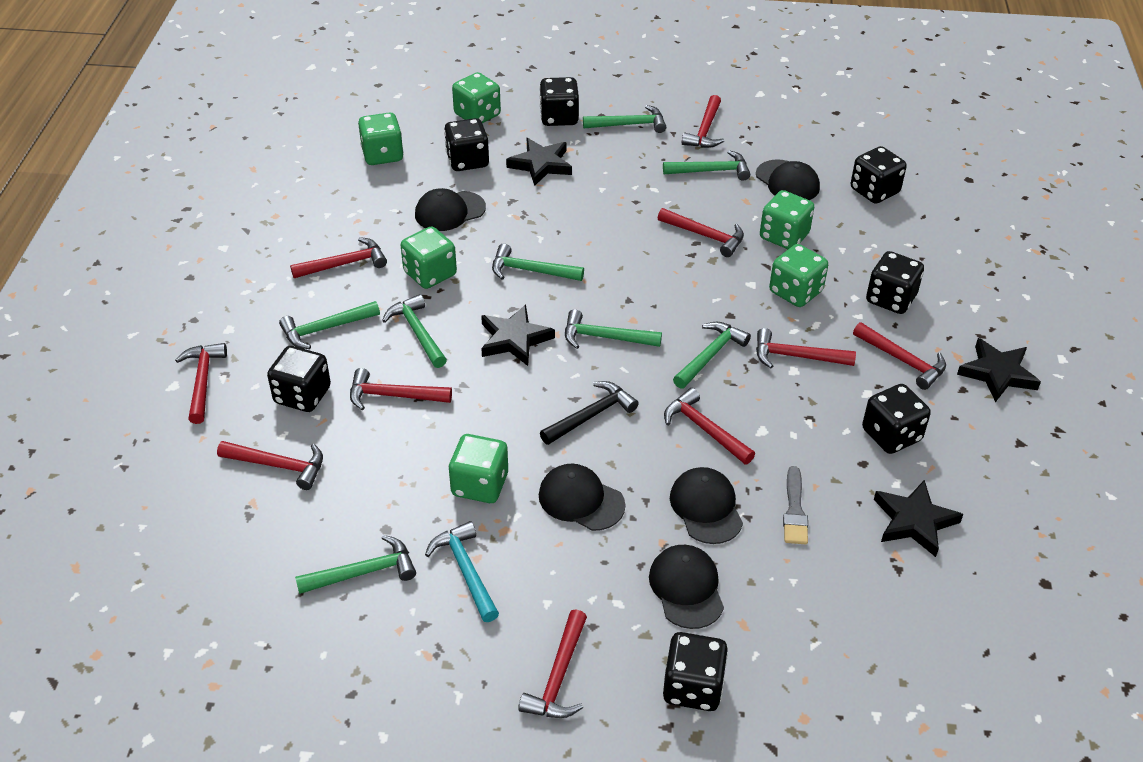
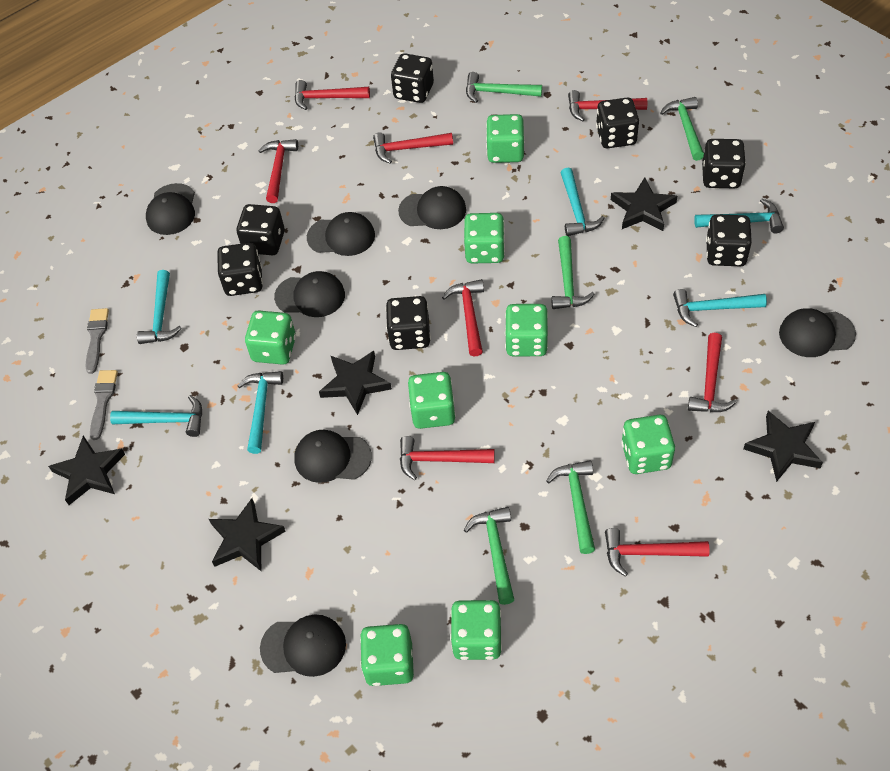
black cap: 5 -> 7
black hammer: 1 -> 0
black star: 4 -> 5
green dice: 6 -> 8
green hammer: 8 -> 5
grey brush: 1 -> 2
red hammer: 10 -> 8
turquoise hammer: 1 -> 6

